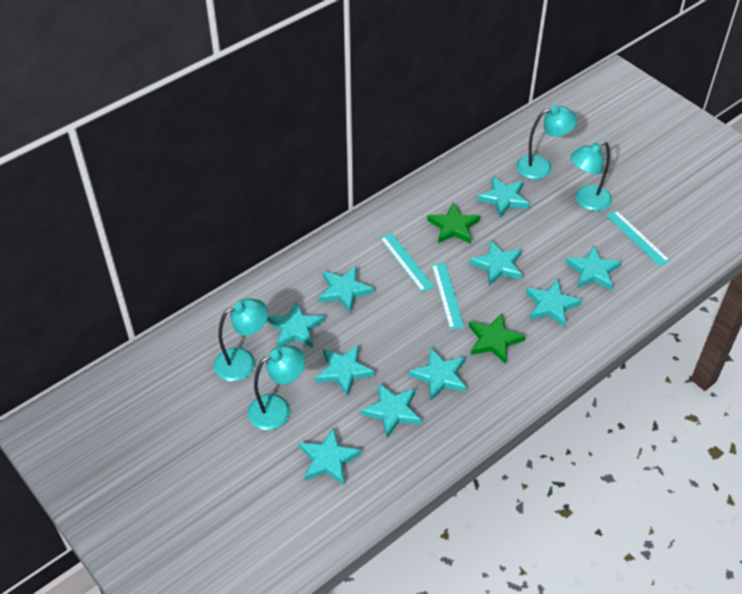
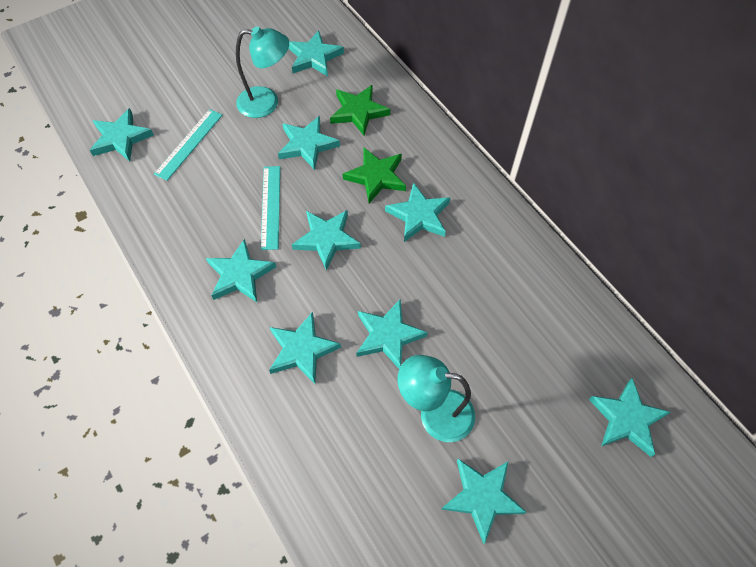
turquoise lamp: 4 -> 2
turquoise ruler: 3 -> 2

